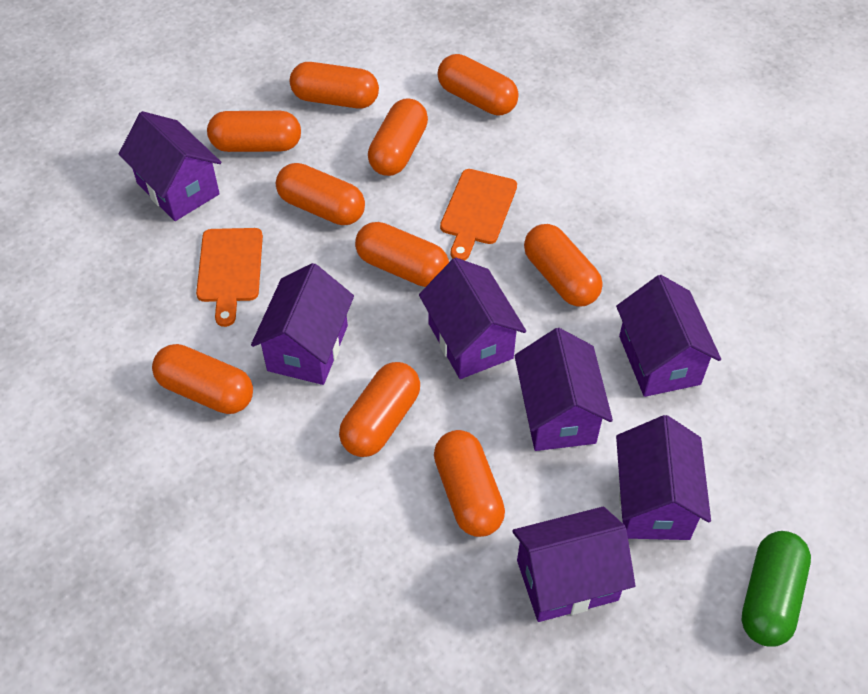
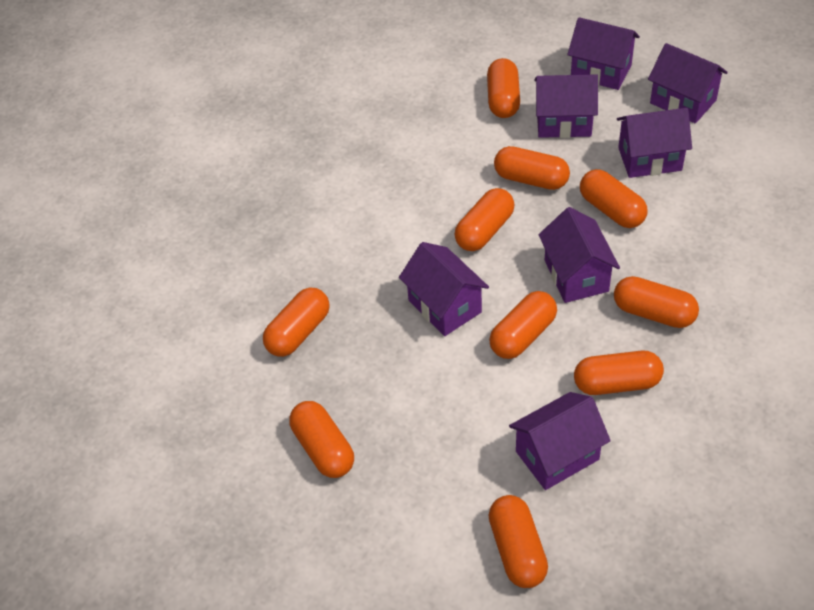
green capsule: 1 -> 0
orange cutting board: 2 -> 0

